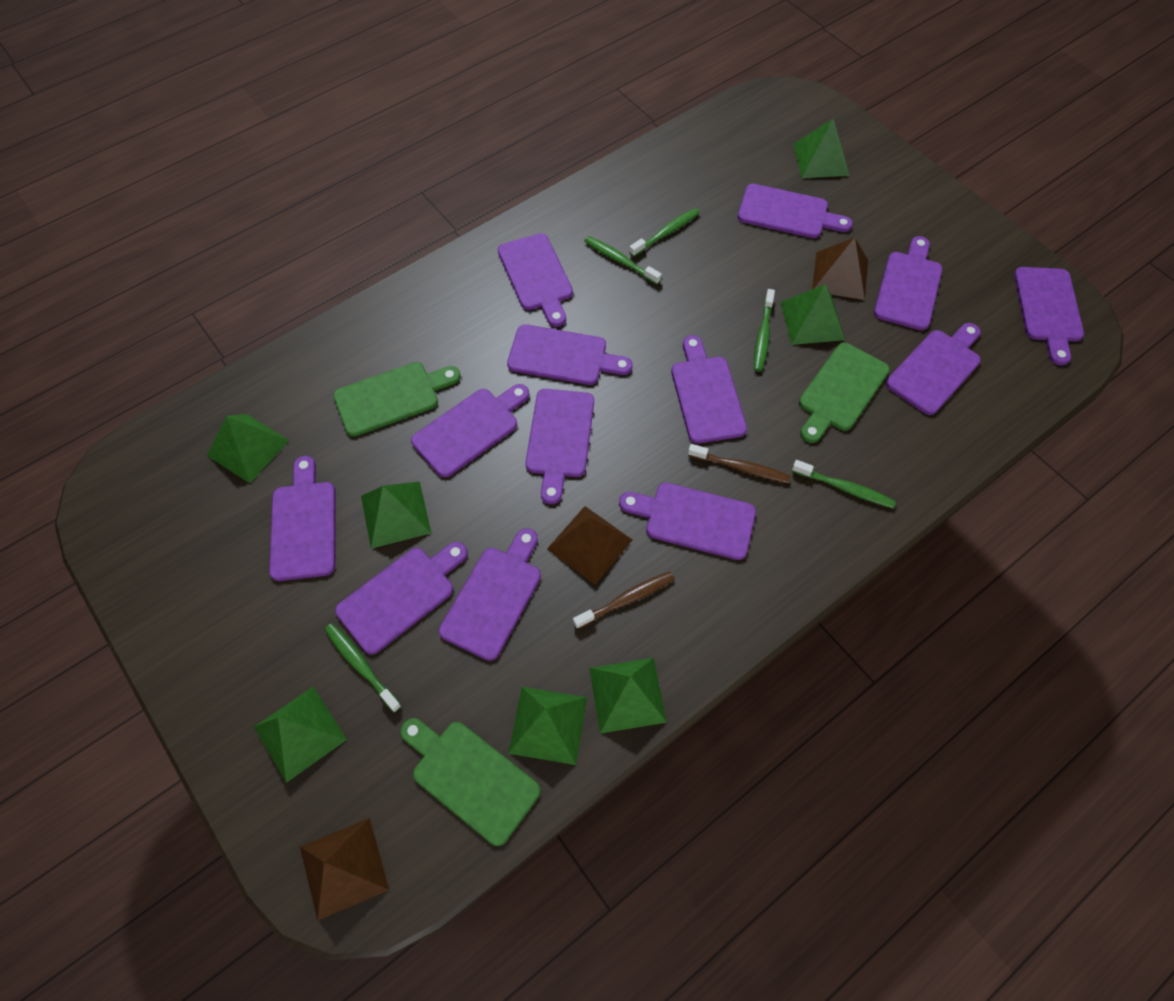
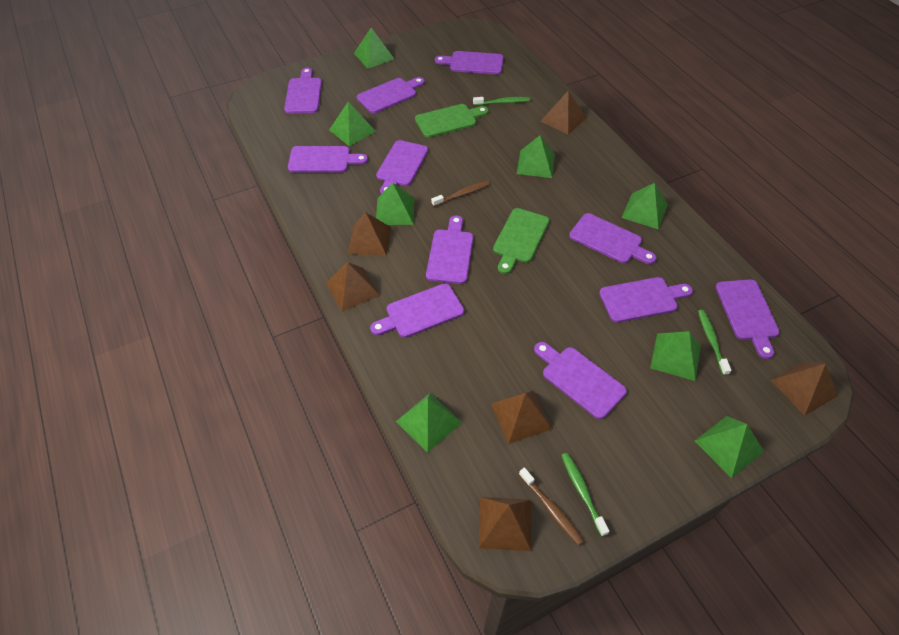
brown pyramid: 3 -> 6
green cutting board: 3 -> 2
green pyramid: 7 -> 8
green toothbrush: 5 -> 3
purple cutting board: 13 -> 11

